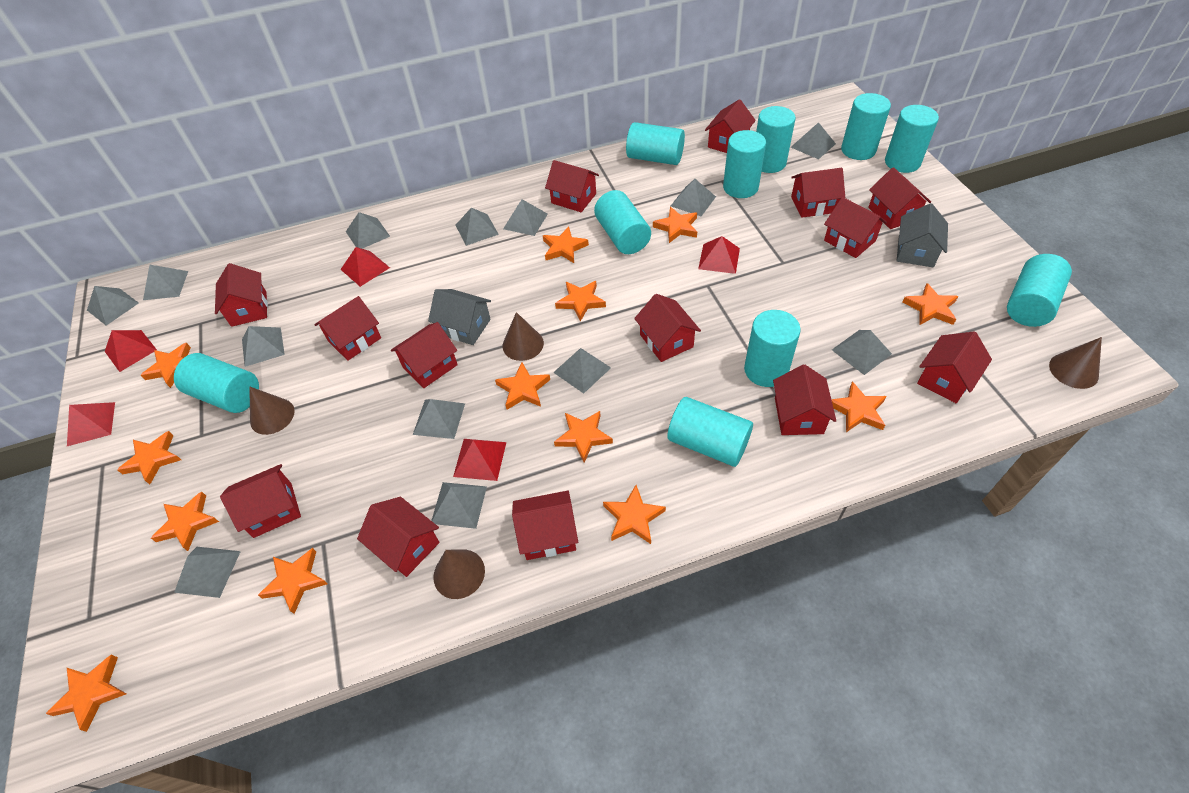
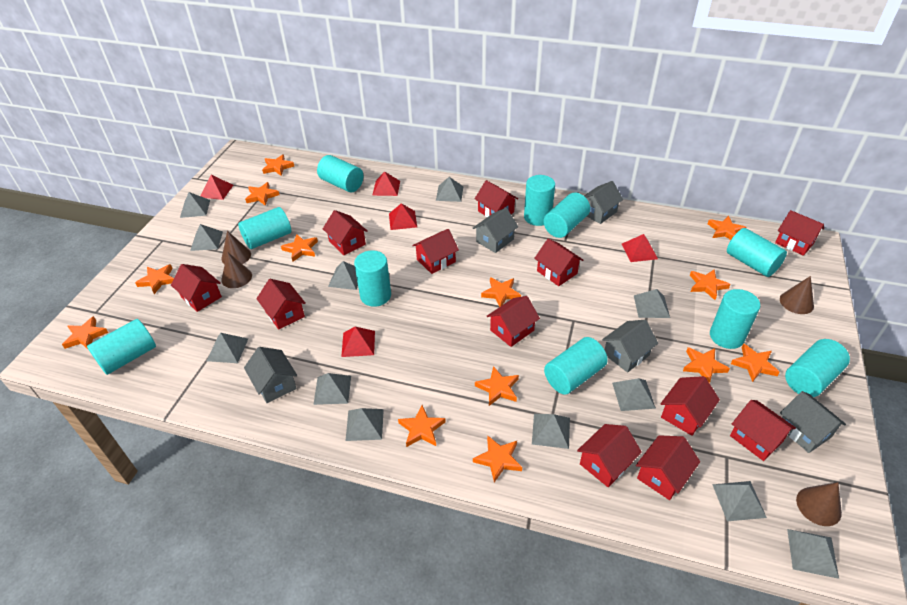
grey house: 2 -> 5
grey pyramid: 13 -> 12
red house: 14 -> 12

